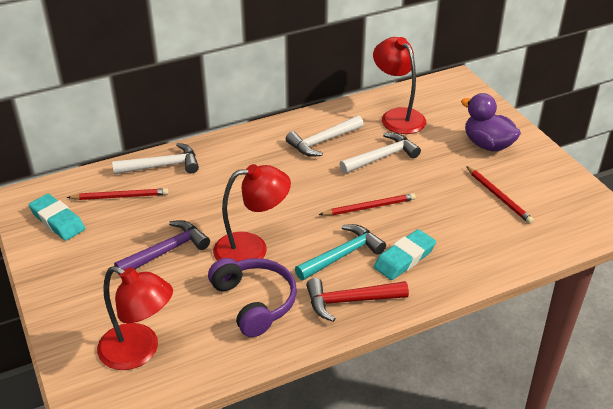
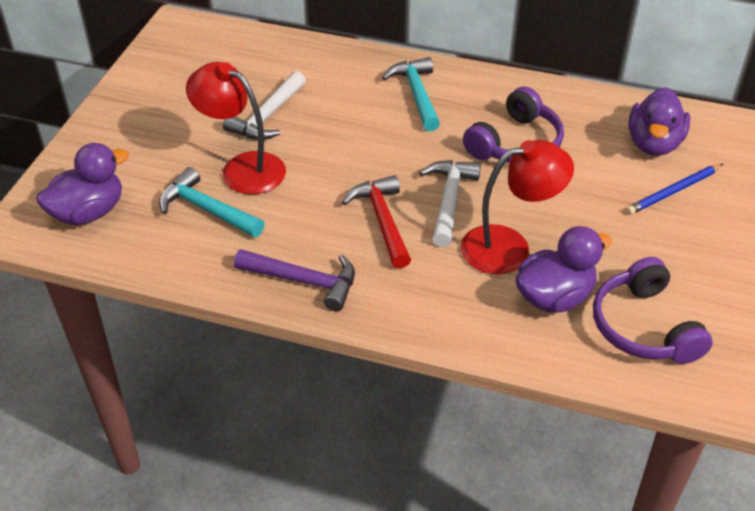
blue pencil: 0 -> 1
purple duck: 1 -> 3
purple headphones: 1 -> 2
red lamp: 3 -> 2
red pencil: 3 -> 0
turquoise eraser: 2 -> 0
turquoise hammer: 1 -> 2
white hammer: 3 -> 2

